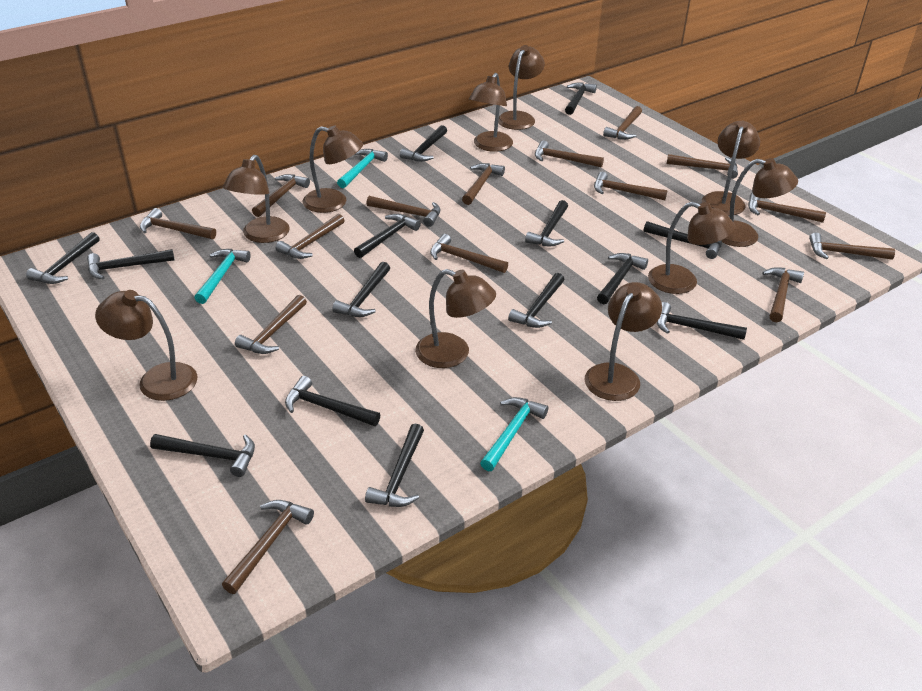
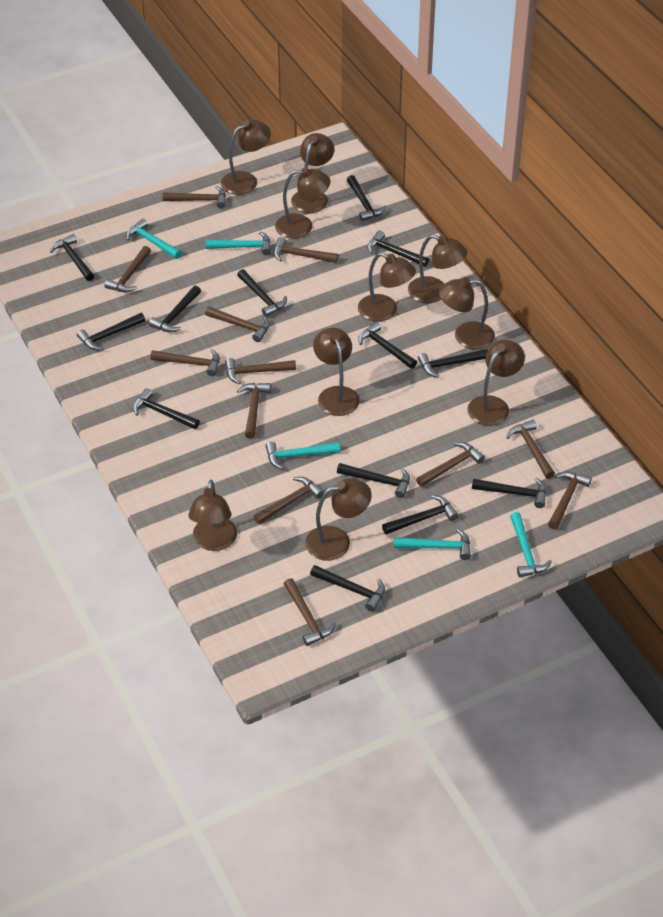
black hammer: 14 -> 13
brown hammer: 15 -> 12
turquoise hammer: 3 -> 5

